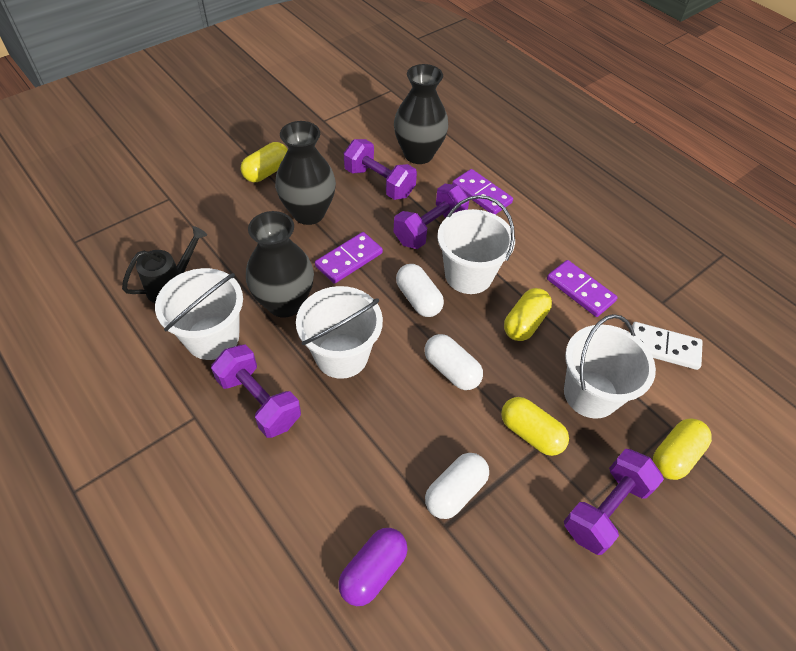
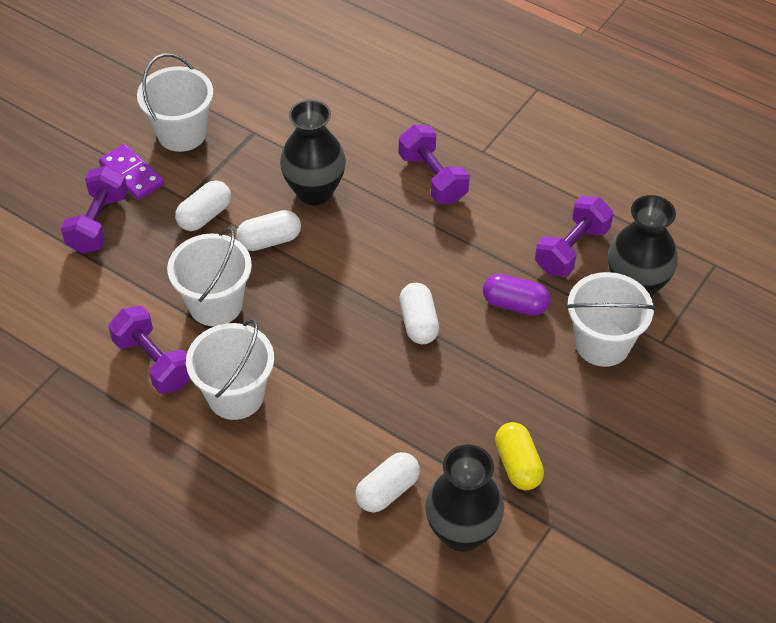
black watering can: 1 -> 0
purple domino: 3 -> 1
white capsule: 3 -> 4
white domino: 1 -> 0
yellow capsule: 4 -> 1

